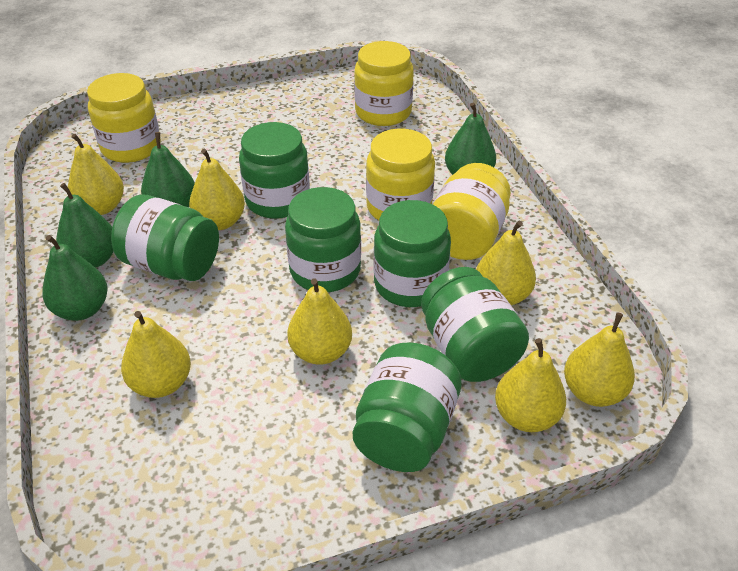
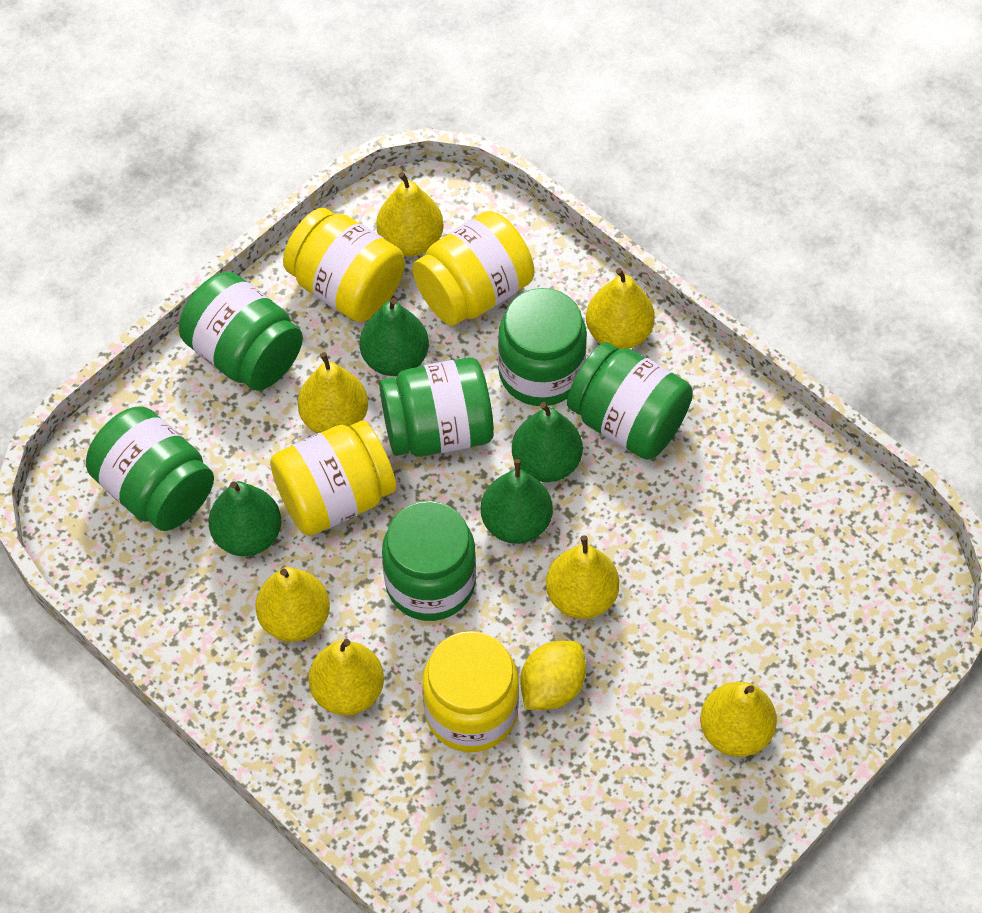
yellow lemon: 0 -> 1

